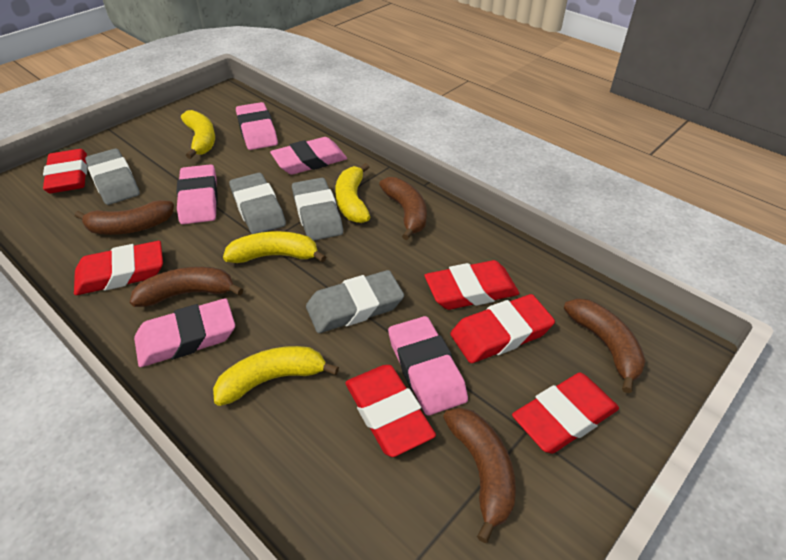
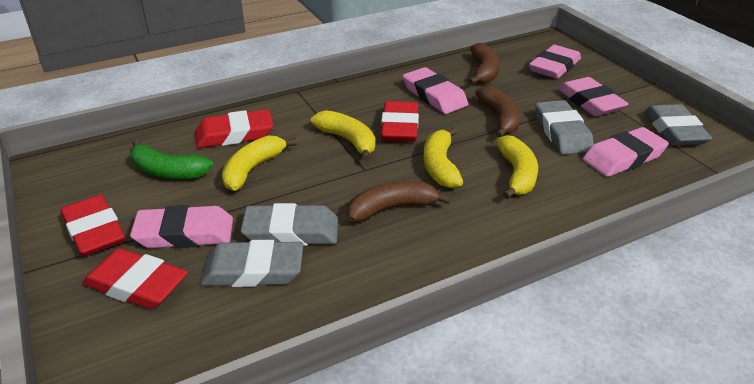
brown banana: 5 -> 3
green banana: 0 -> 1
red eraser: 6 -> 4

